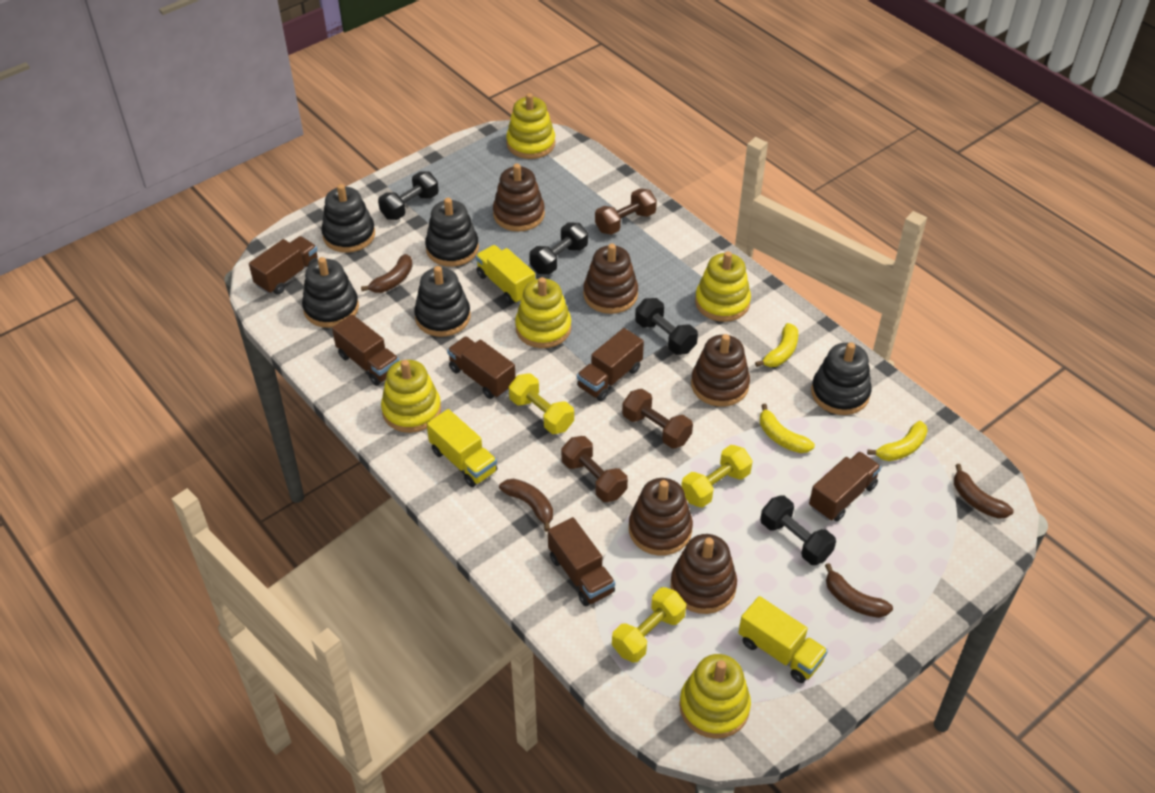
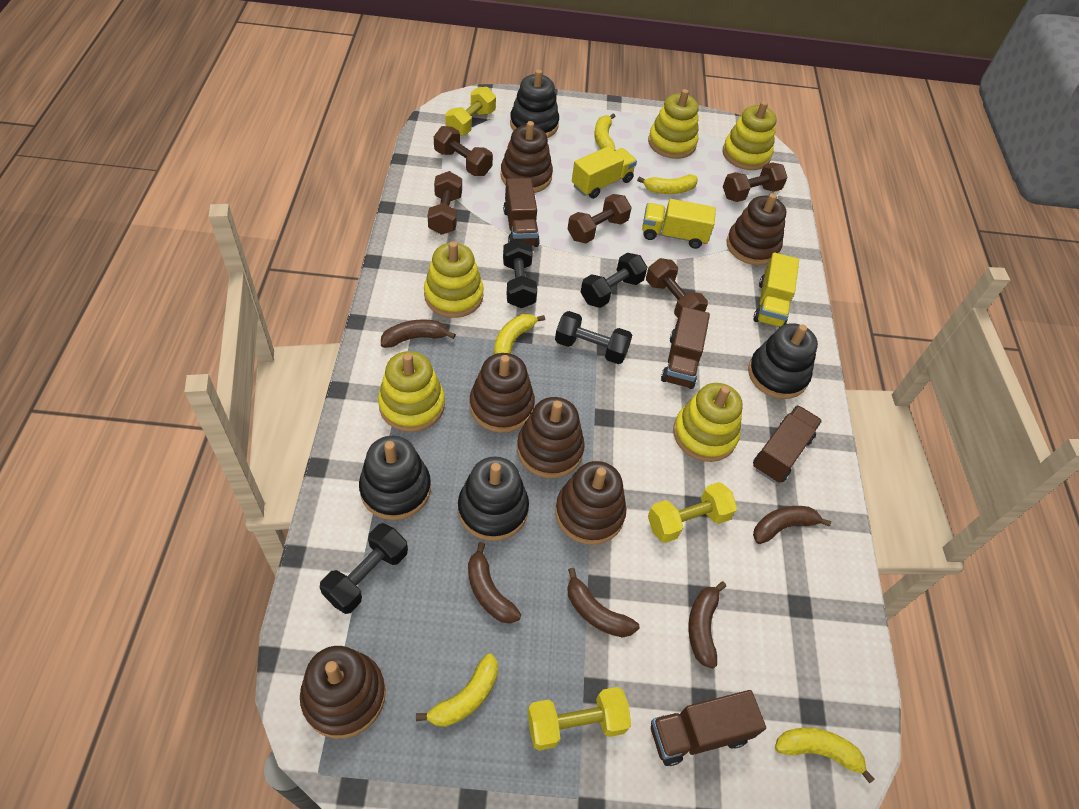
black stacking toy: 5 -> 4
brown banana: 4 -> 5
brown dumbbell: 3 -> 5
brown stacking toy: 5 -> 6
brown truck: 6 -> 4
yellow banana: 3 -> 5

